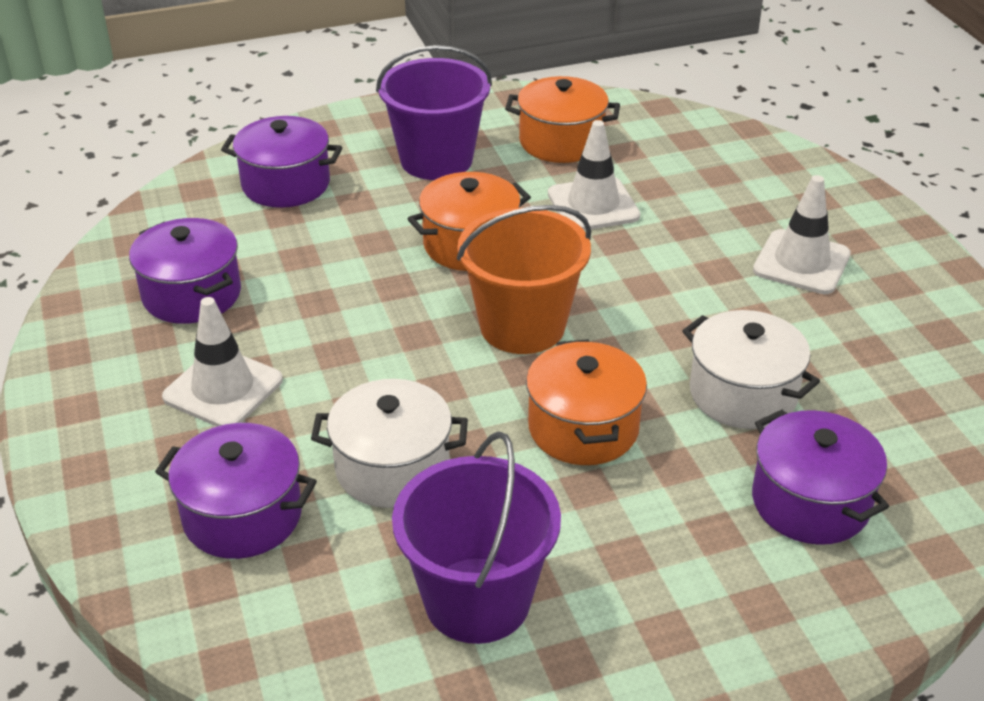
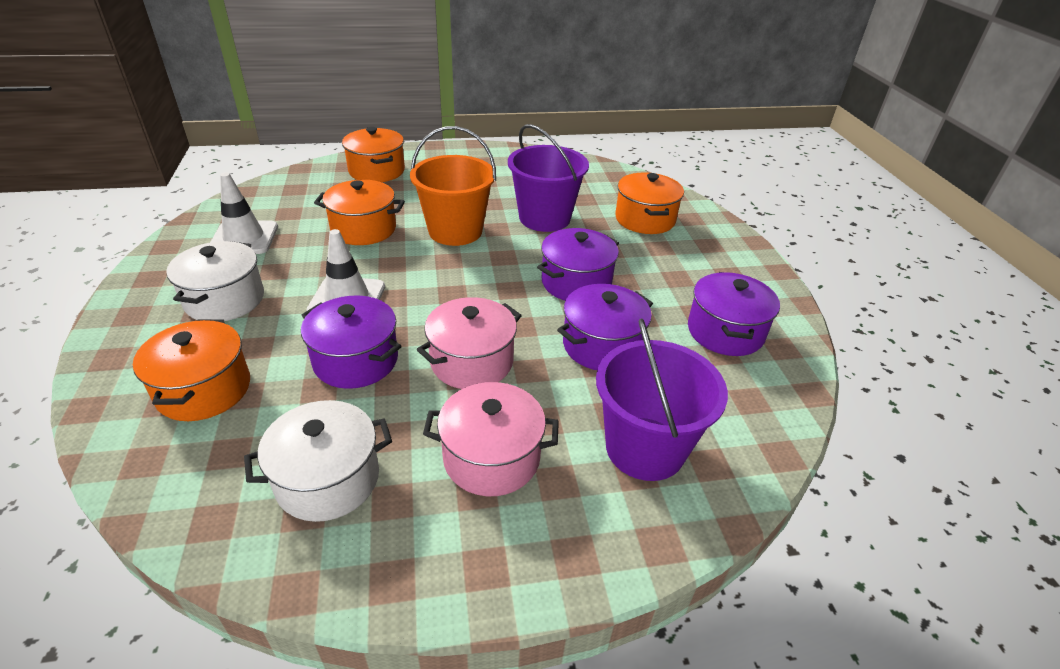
orange pot: 3 -> 4
pink pot: 0 -> 2
white traffic cone: 3 -> 2

